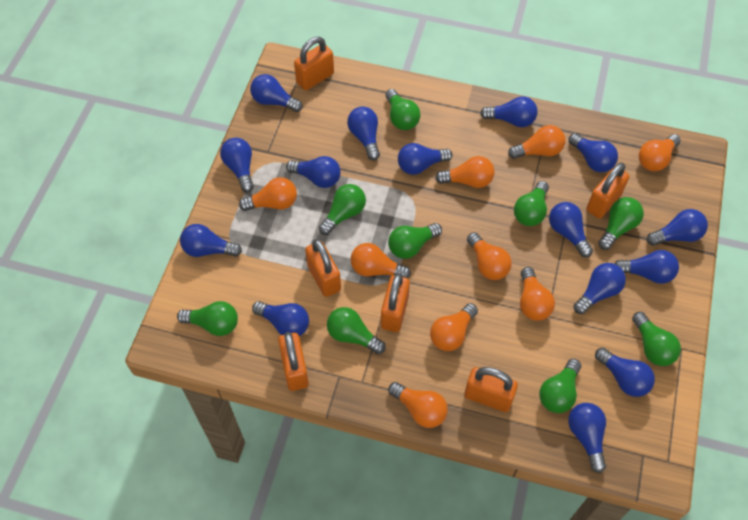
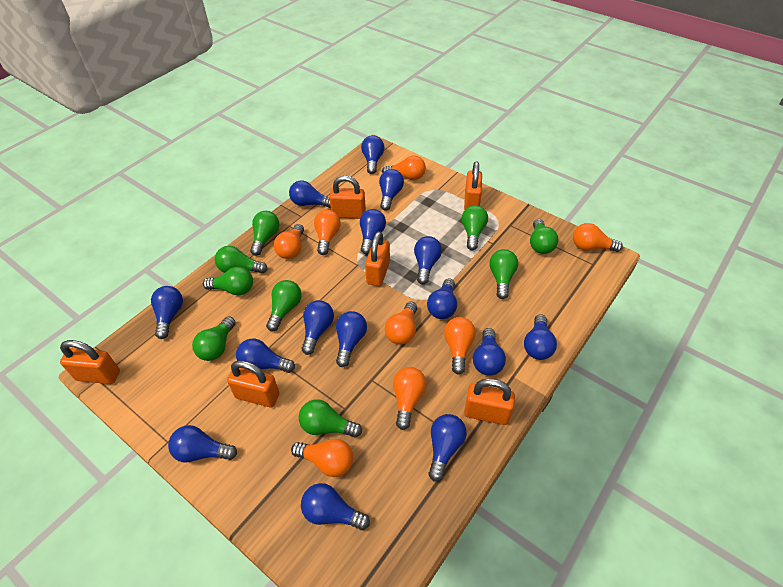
orange light bulb: 9 -> 8

